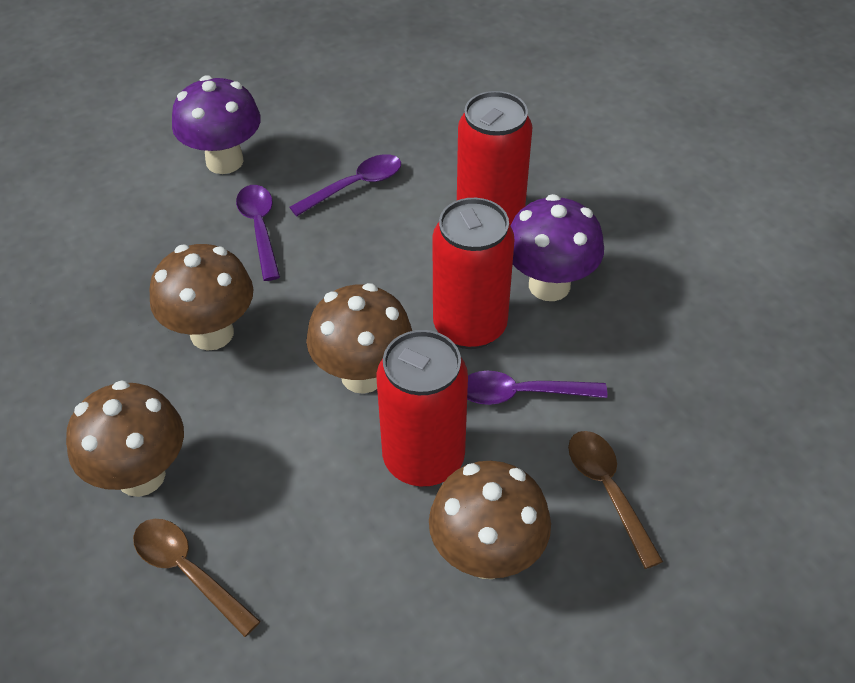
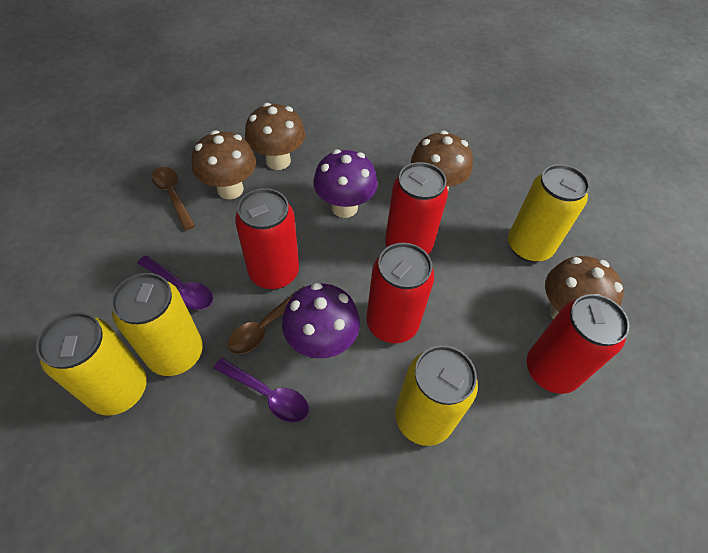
purple spoon: 3 -> 2
red can: 3 -> 4
yellow can: 0 -> 4

